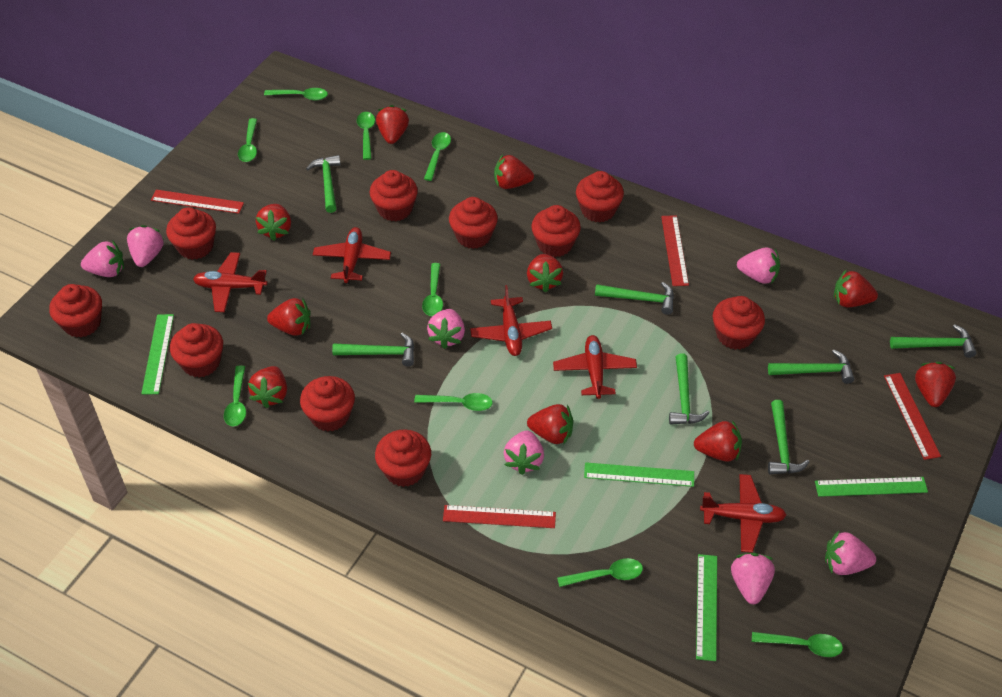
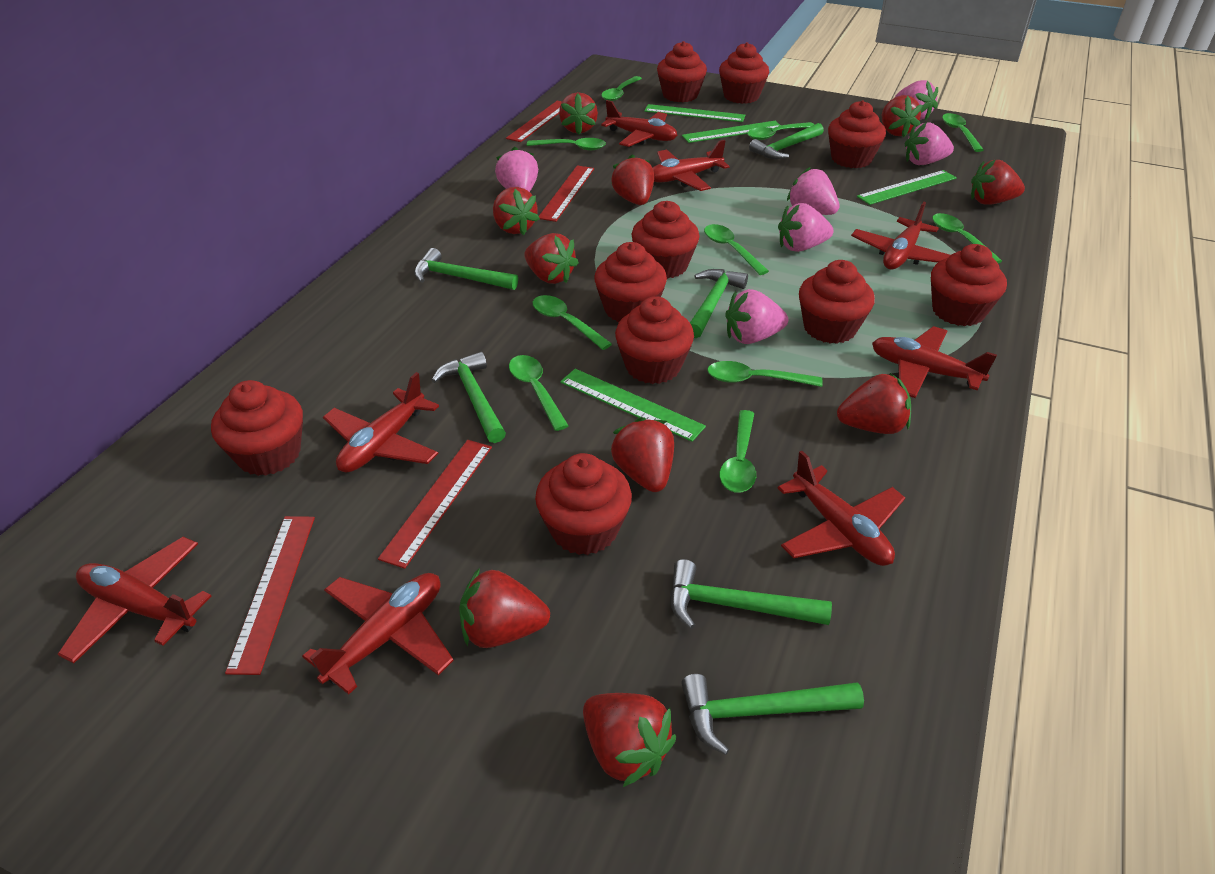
green hammer: 7 -> 6
green spoon: 9 -> 10
pink strawberry: 7 -> 6
red plane: 5 -> 8

